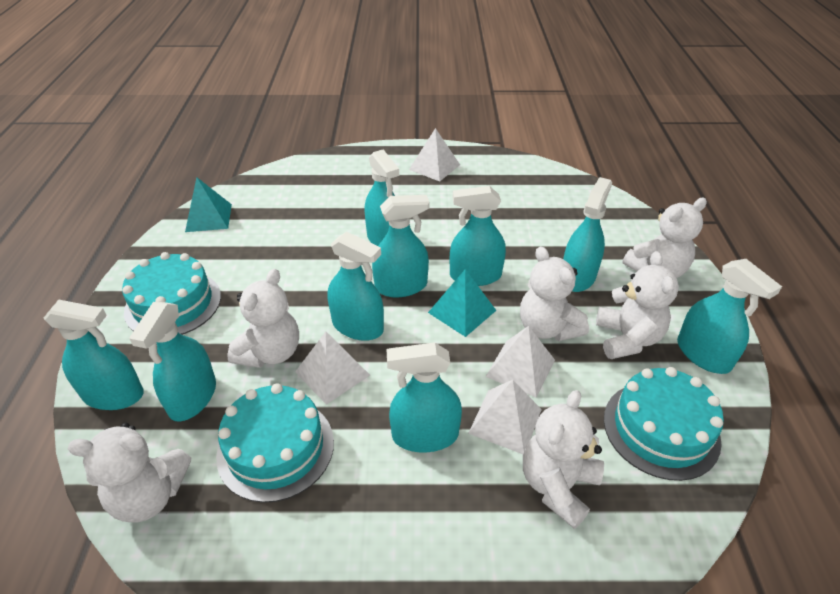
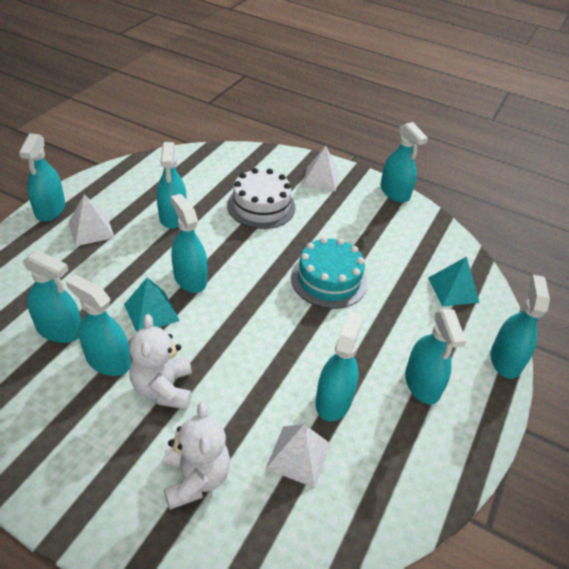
turquoise cake: 3 -> 1
white cake: 0 -> 1
white pyramid: 4 -> 3
white teddy bear: 6 -> 2

